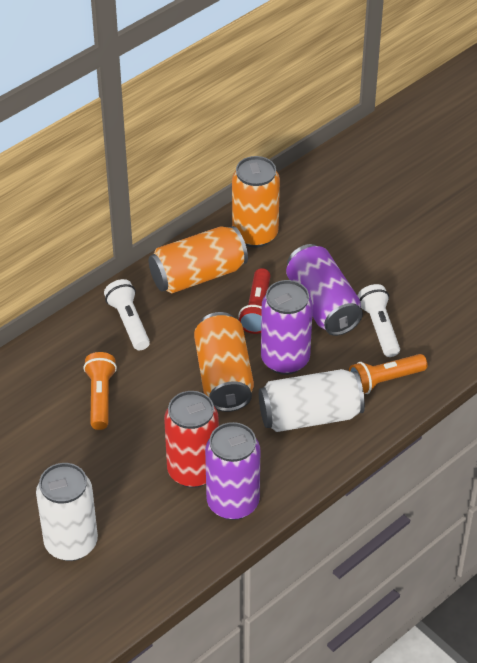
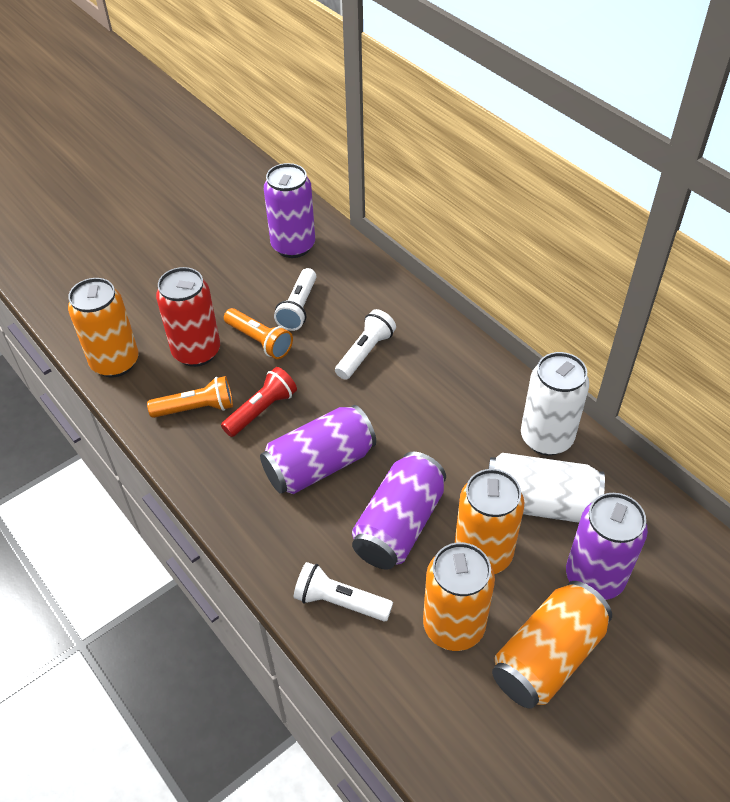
orange can: 3 -> 4
purple can: 3 -> 4
white flashlight: 2 -> 3

